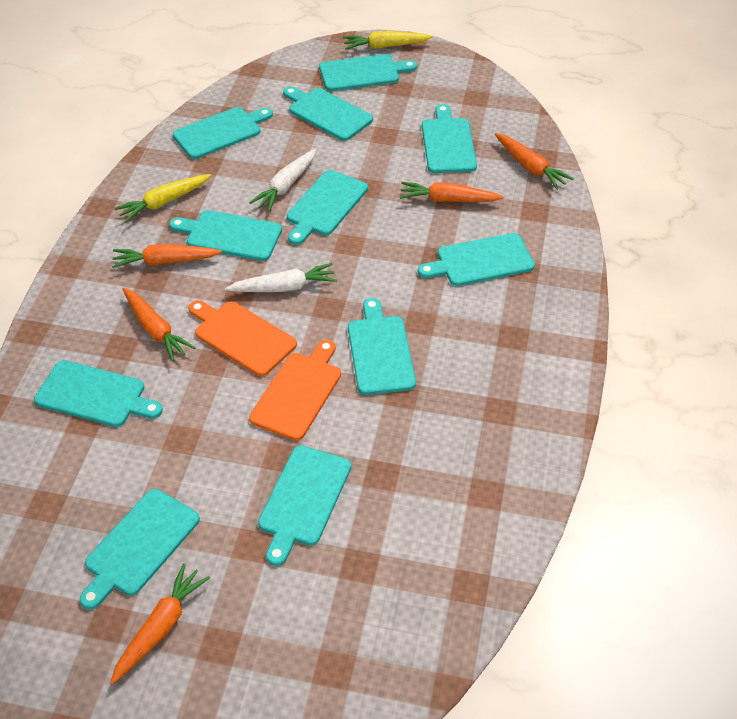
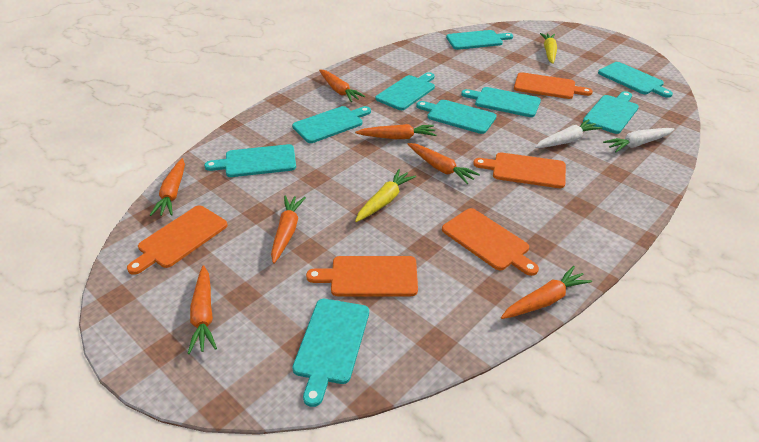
orange carrot: 5 -> 7
orange cutting board: 2 -> 5
turquoise cutting board: 11 -> 9

